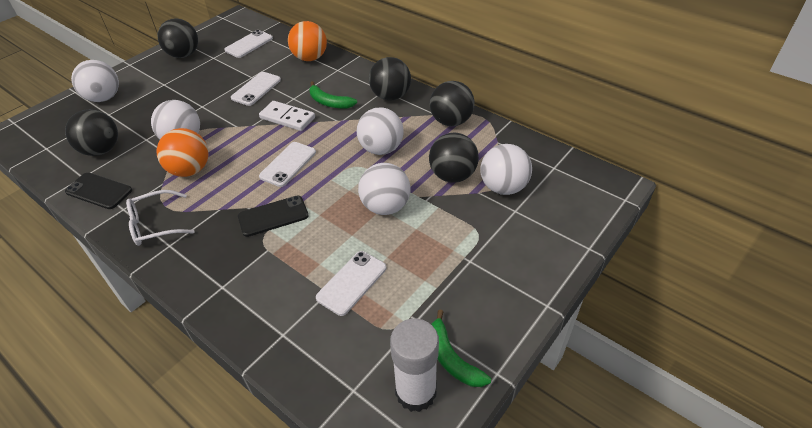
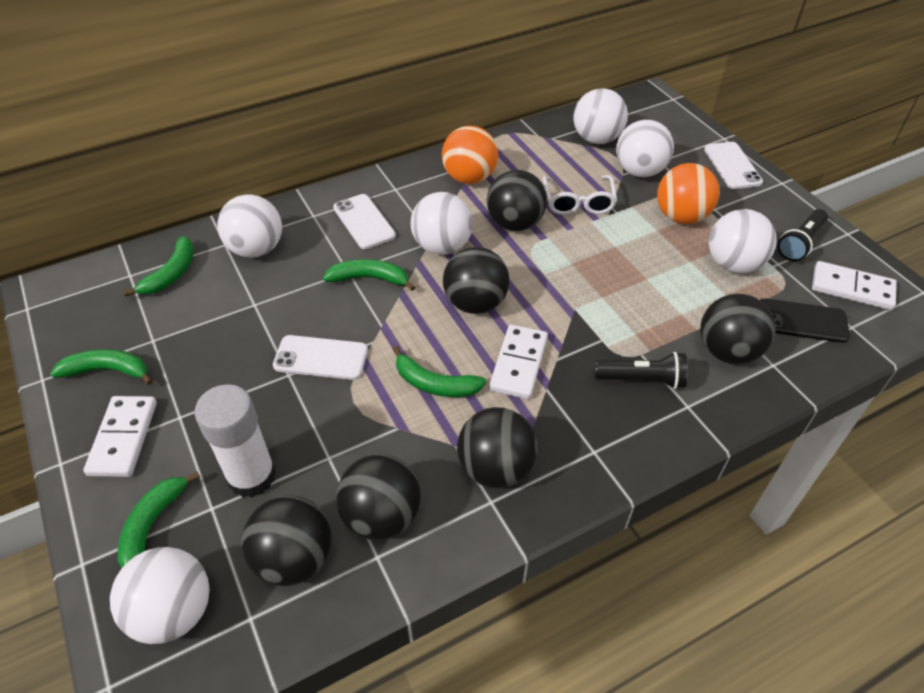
black ball: 5 -> 6
black flashlight: 0 -> 2
black phone: 2 -> 1
green banana: 2 -> 5
white ball: 5 -> 6
white domino: 1 -> 3
white phone: 4 -> 3

